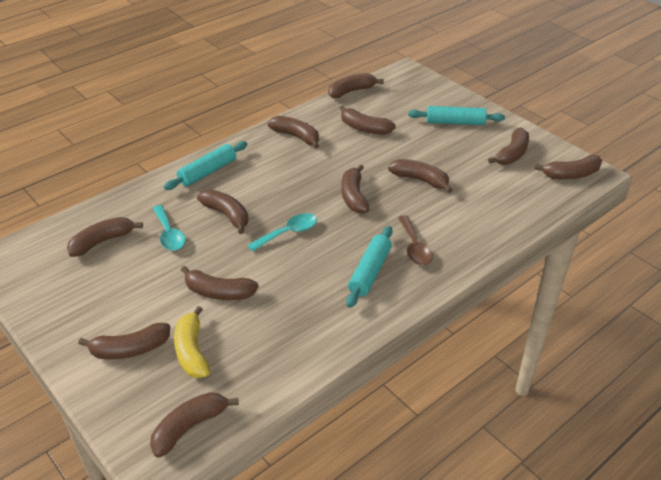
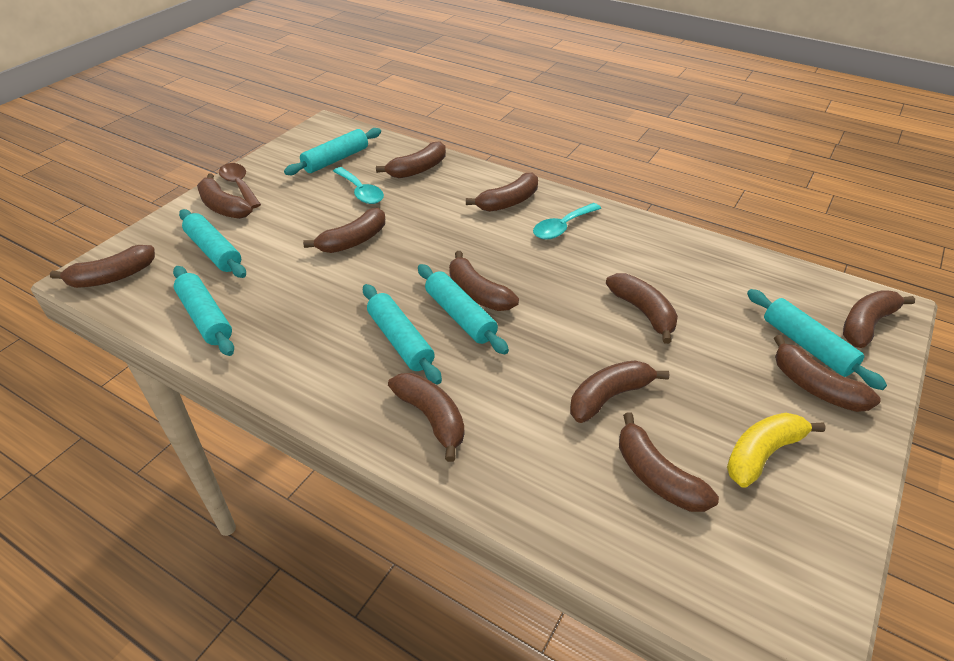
turquoise rolling pin: 3 -> 6

